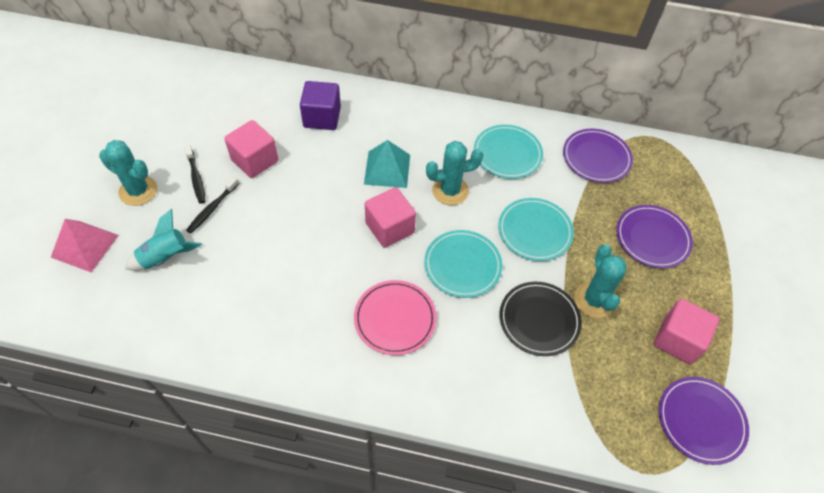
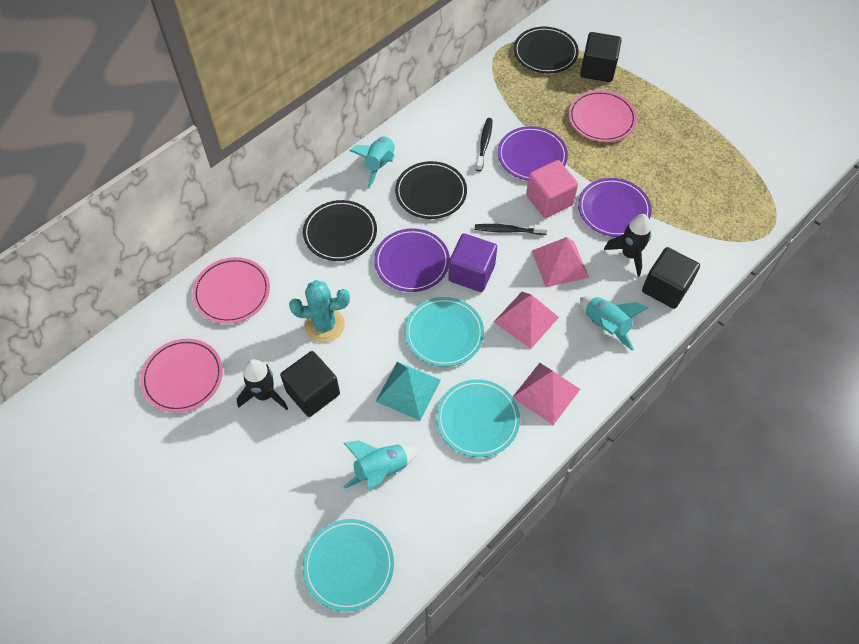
black cube: 0 -> 3
black plate: 1 -> 3
black rocket: 0 -> 2
pink cube: 3 -> 1
pink plate: 1 -> 3
pink pyramid: 1 -> 3
turquoise cactus: 3 -> 1
turquoise rocket: 1 -> 3

